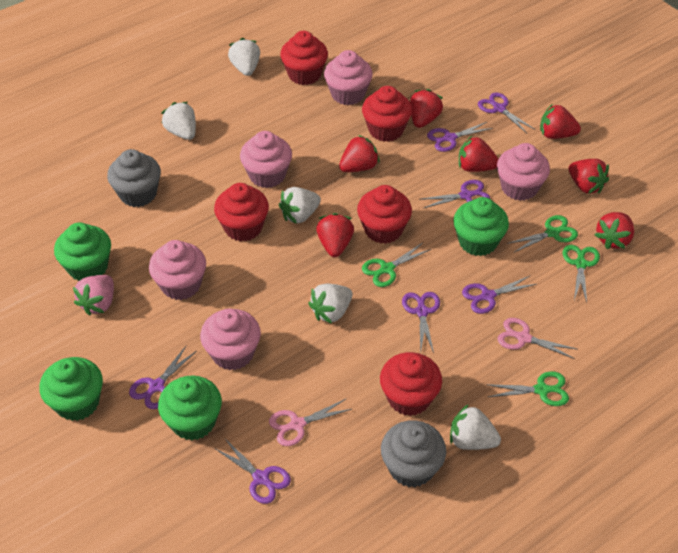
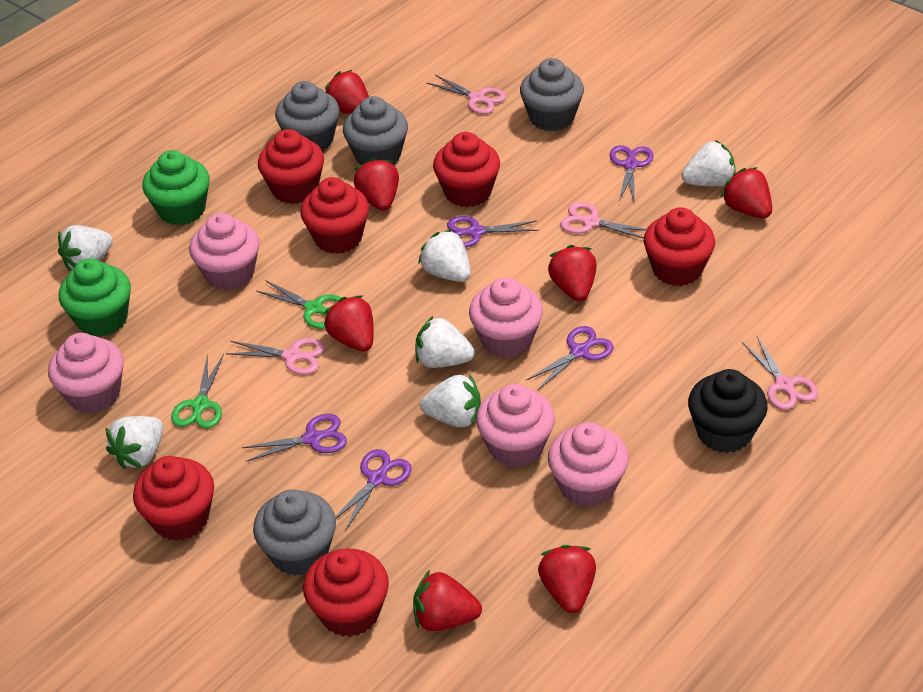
black cupcake: 0 -> 1
green cupcake: 4 -> 2
green scissors: 4 -> 2
grey cupcake: 2 -> 4
pink scissors: 2 -> 4
pink strawberry: 1 -> 0
purple scissors: 7 -> 5
red cupcake: 5 -> 6
white strawberry: 5 -> 6

